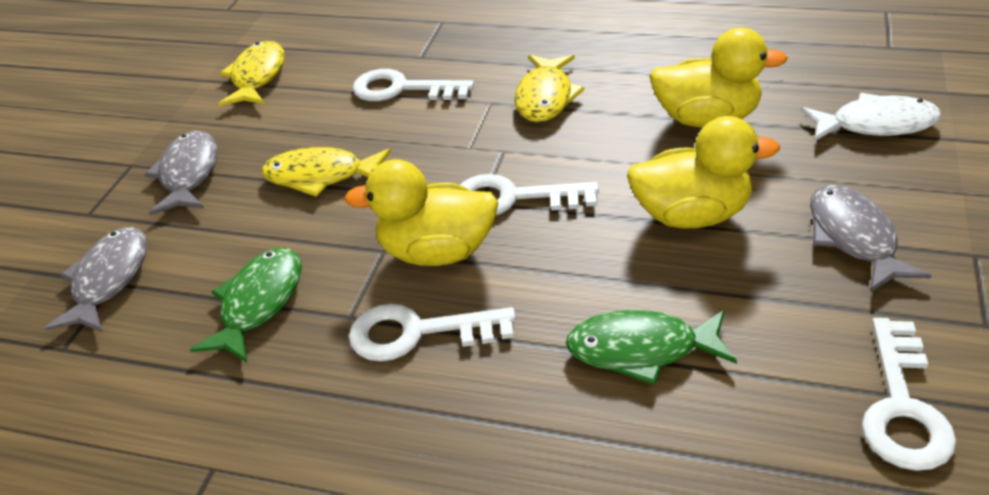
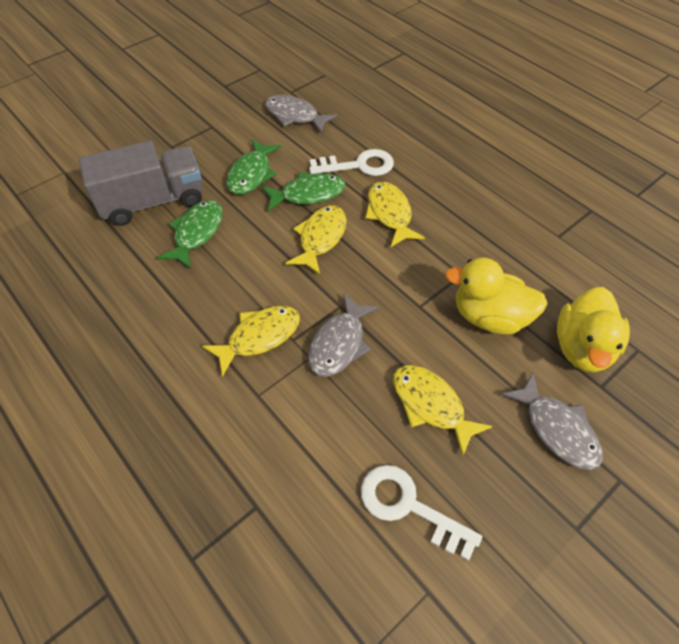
green fish: 2 -> 3
grey truck: 0 -> 1
white fish: 1 -> 0
white key: 4 -> 2
yellow duck: 3 -> 2
yellow fish: 3 -> 4

